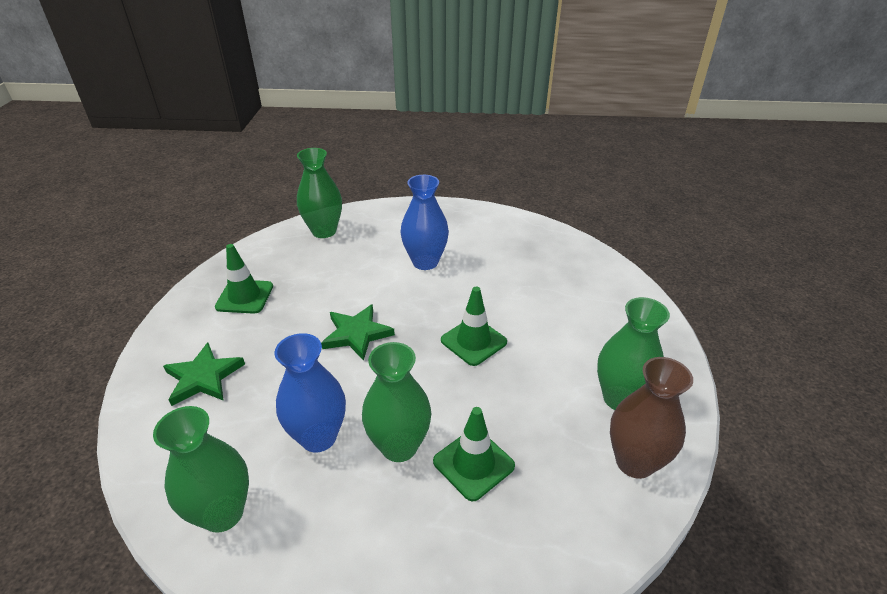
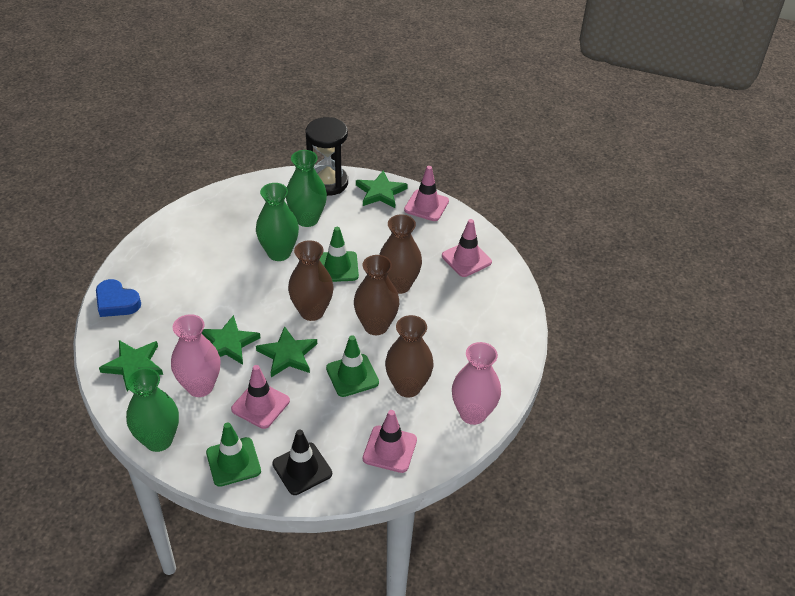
black hourglass: 0 -> 1
black traffic cone: 0 -> 1
blue heart: 0 -> 1
blue vase: 2 -> 0
brown vase: 1 -> 4
green star: 2 -> 4
green vase: 4 -> 3
pink traffic cone: 0 -> 4
pink vase: 0 -> 2

